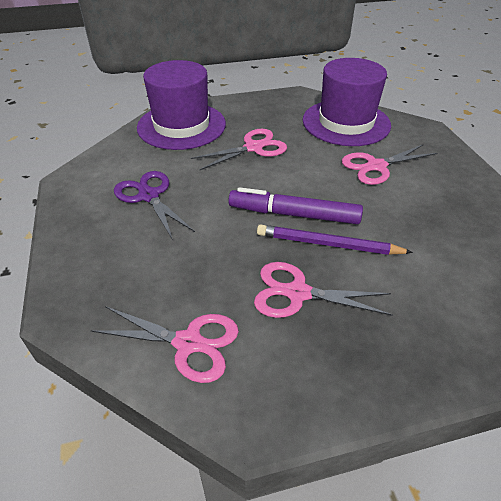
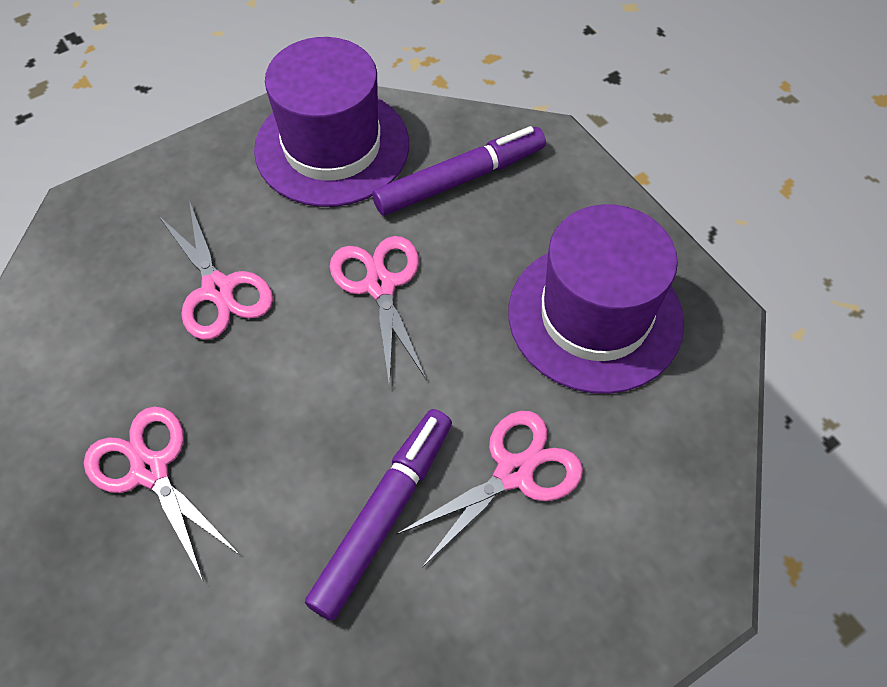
purple marker: 1 -> 2
purple pencil: 1 -> 0
purple scissors: 1 -> 0

